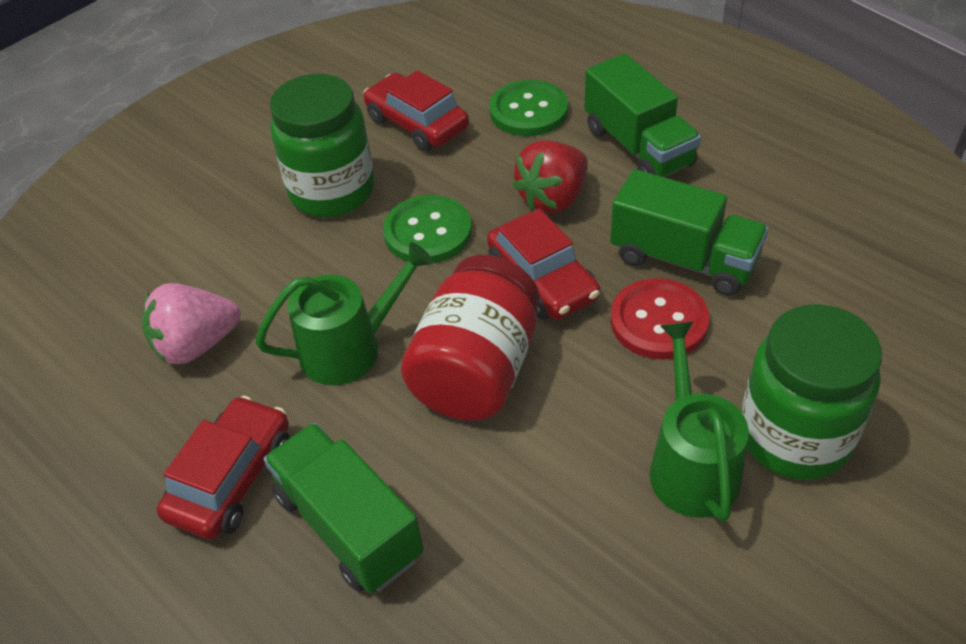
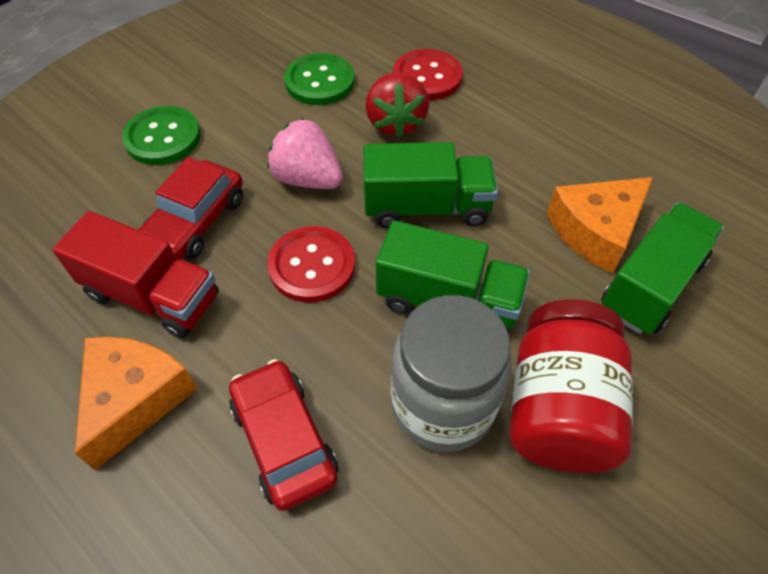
green jar: 2 -> 0
green watering can: 2 -> 0
grey jar: 0 -> 1
orange cheese: 0 -> 2
red button: 1 -> 2
red car: 3 -> 2
red truck: 0 -> 1

